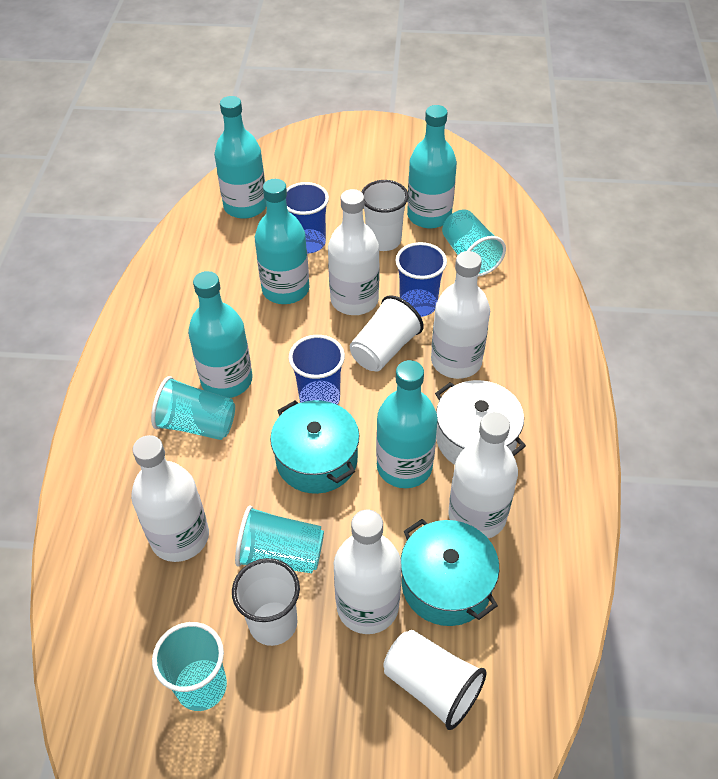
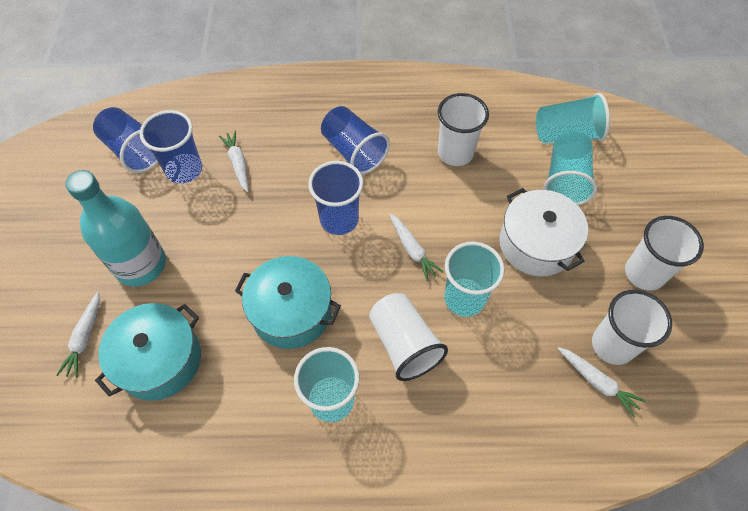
blue cup: 3 -> 4
turquoise bottle: 5 -> 1
white bottle: 5 -> 0
white carrot: 0 -> 4

